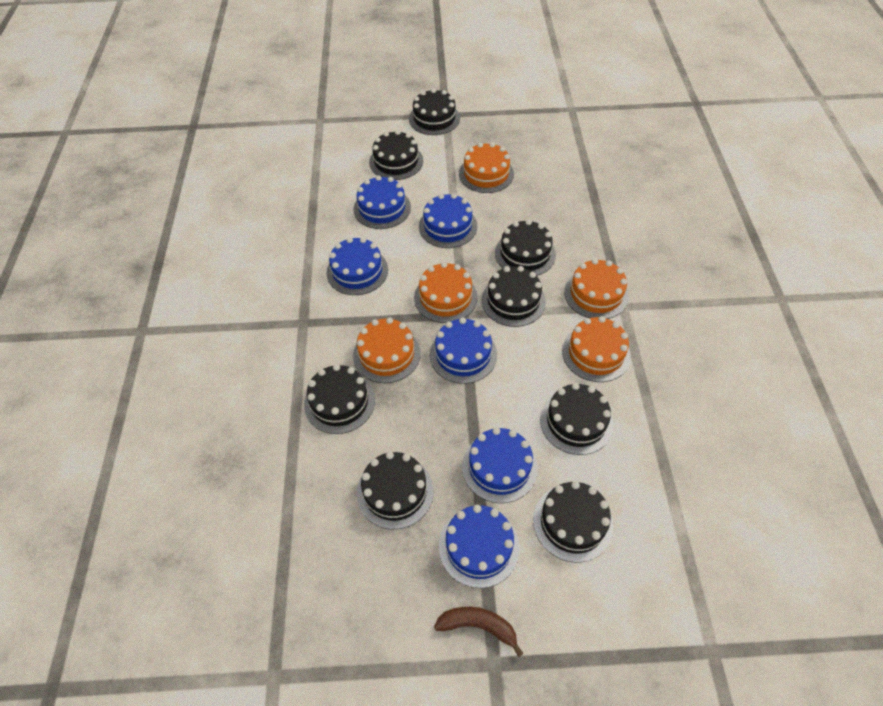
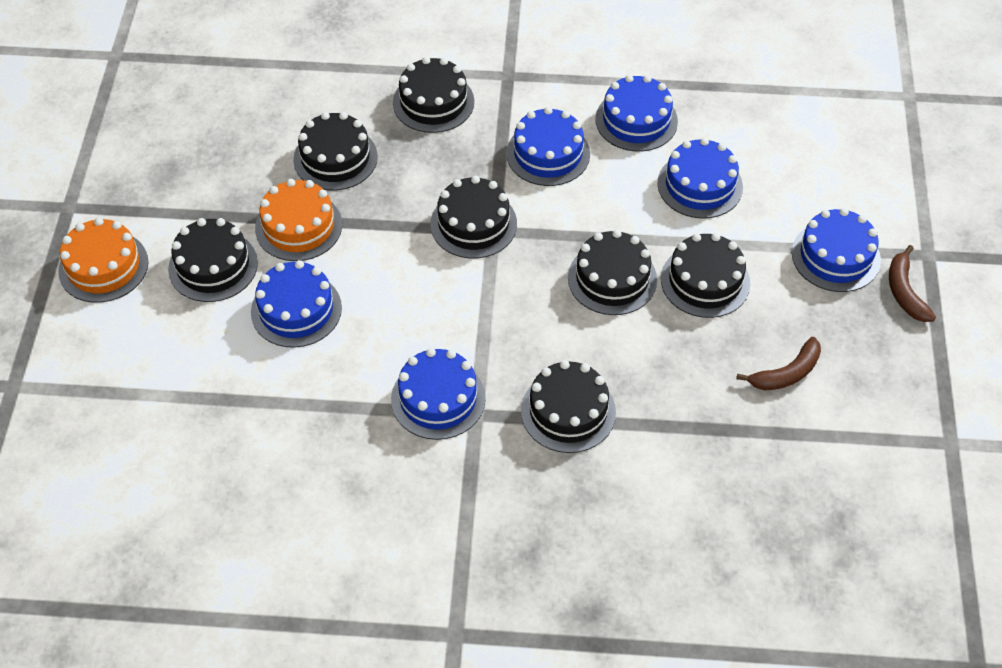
black cake: 8 -> 7
brown banana: 1 -> 2
orange cake: 5 -> 2

